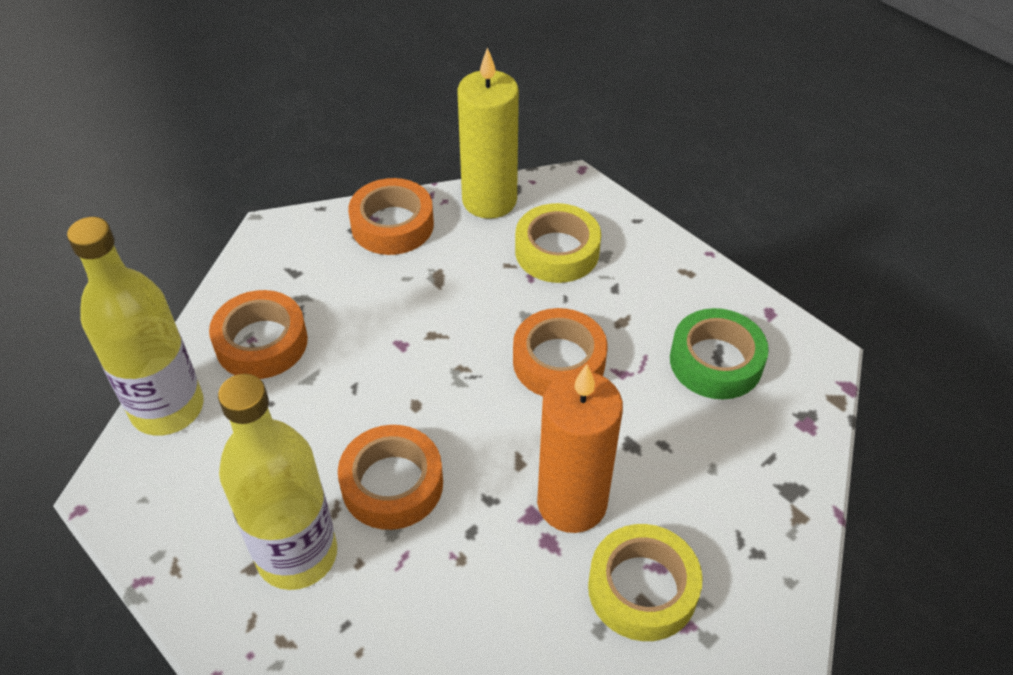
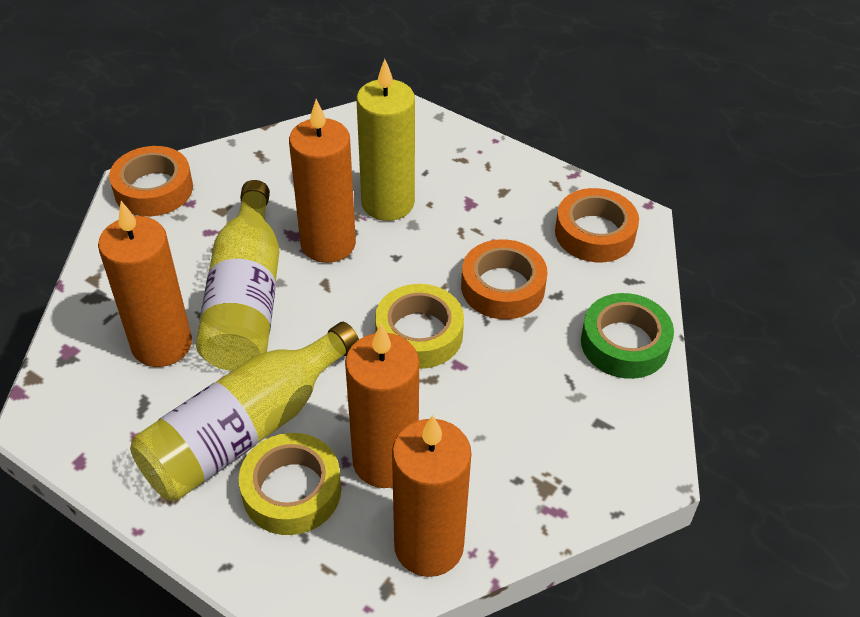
orange candle: 1 -> 4
orange tape: 4 -> 3

